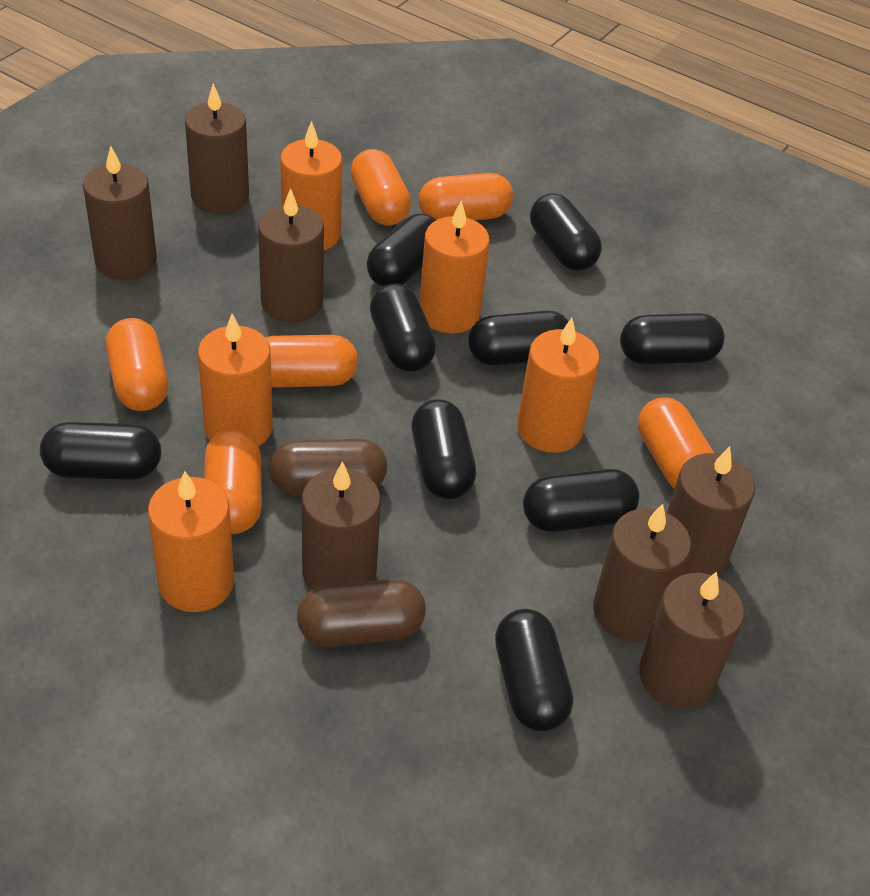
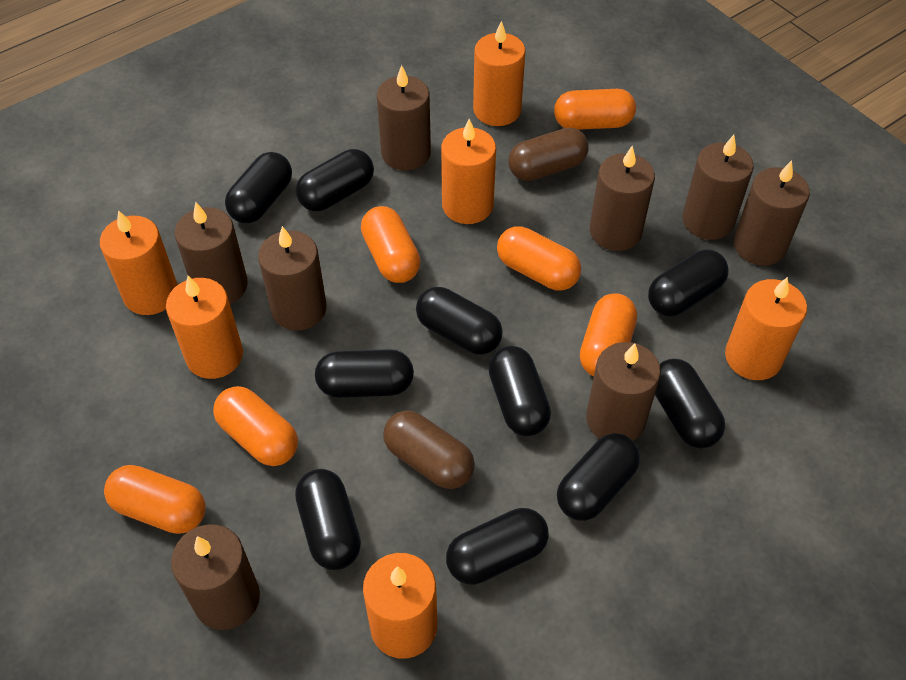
black capsule: 9 -> 10
brown candle: 7 -> 8
orange candle: 5 -> 6

